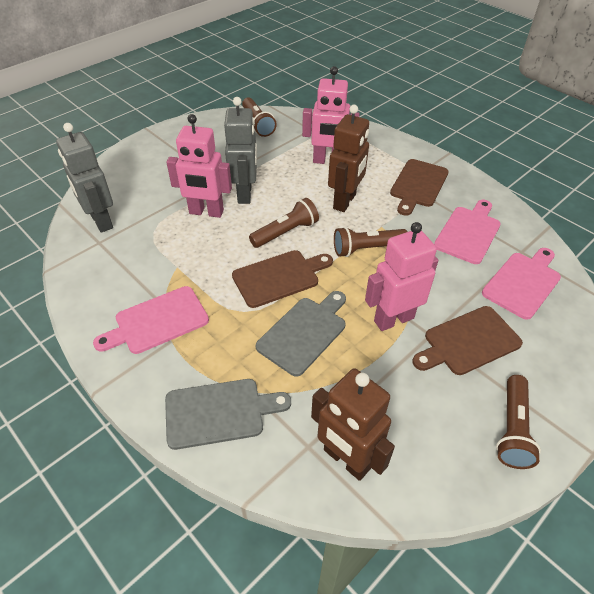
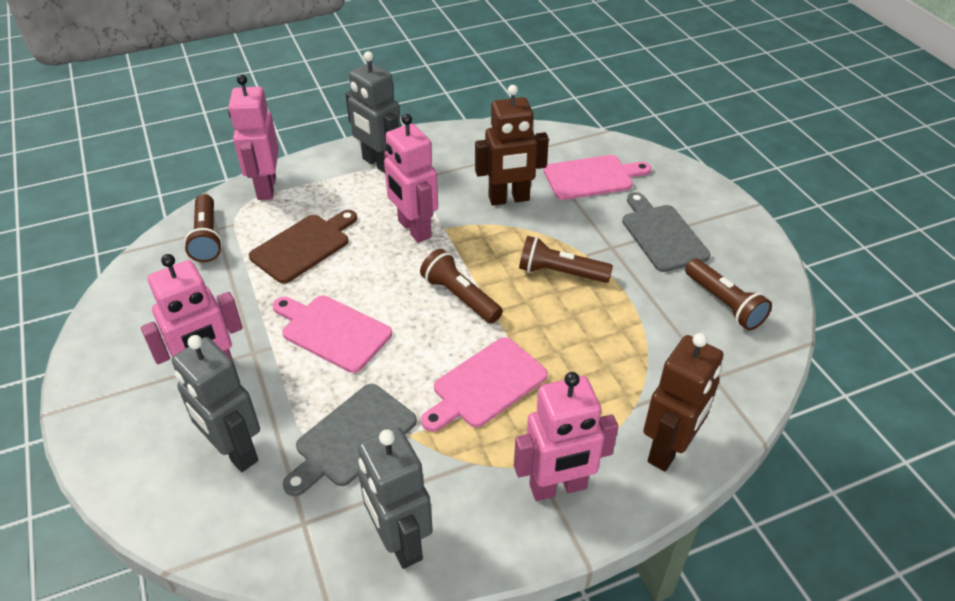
brown cutting board: 3 -> 1
grey robot: 2 -> 3
pink robot: 3 -> 4

